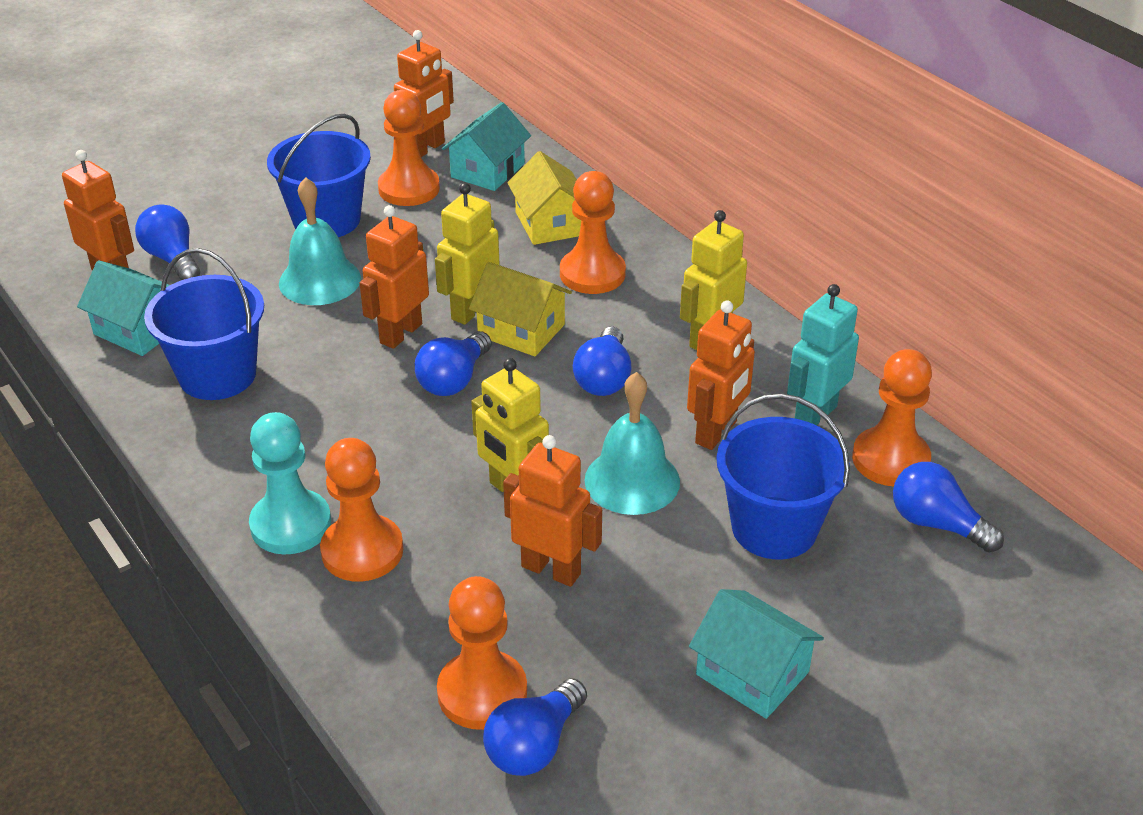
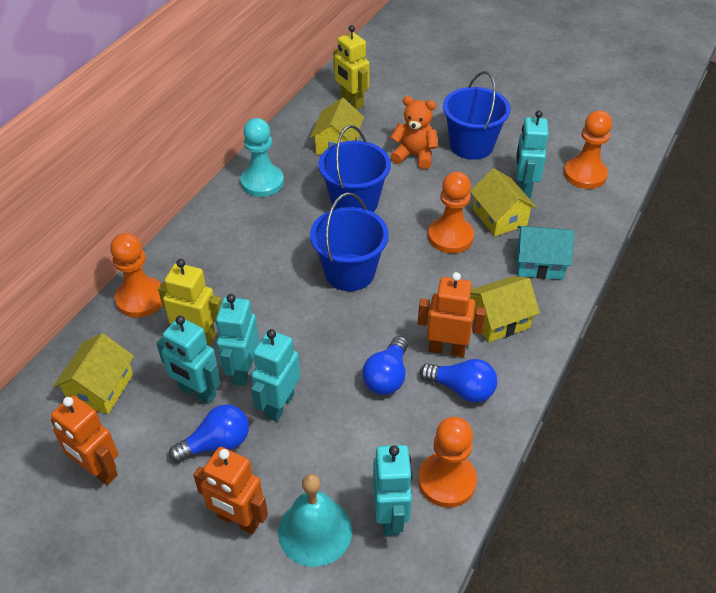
blue light bulb: 5 -> 3
orange pawn: 5 -> 4
orange robot: 5 -> 3
orange teddy bear: 0 -> 1
turquoise bell: 2 -> 1
turquoise house: 3 -> 1
turquoise robot: 1 -> 5
yellow house: 2 -> 4
yellow robot: 3 -> 2

